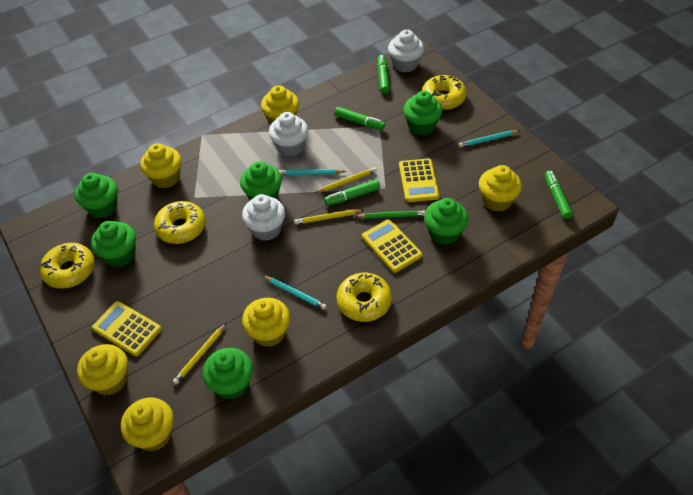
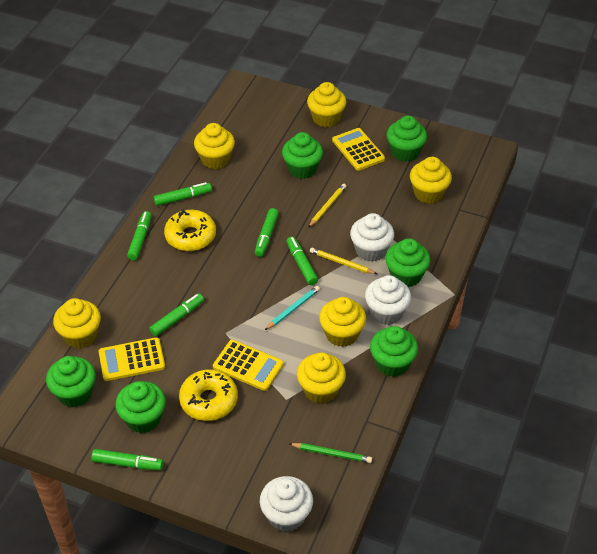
green marker: 4 -> 6
turquoise pencil: 3 -> 1
yellow donut: 4 -> 2
yellow pencil: 3 -> 2

